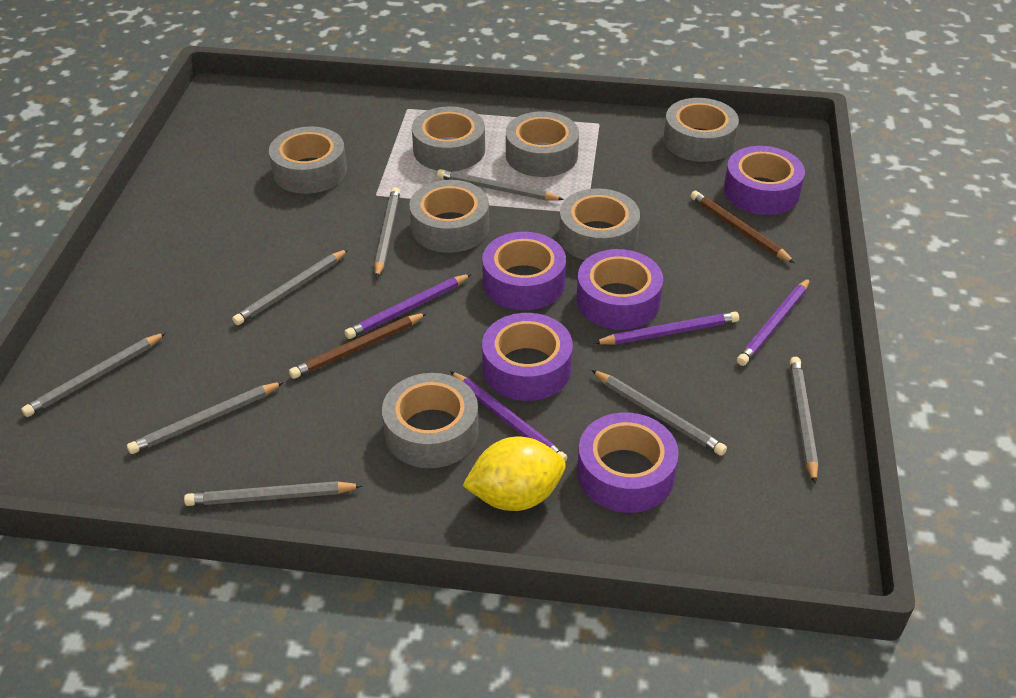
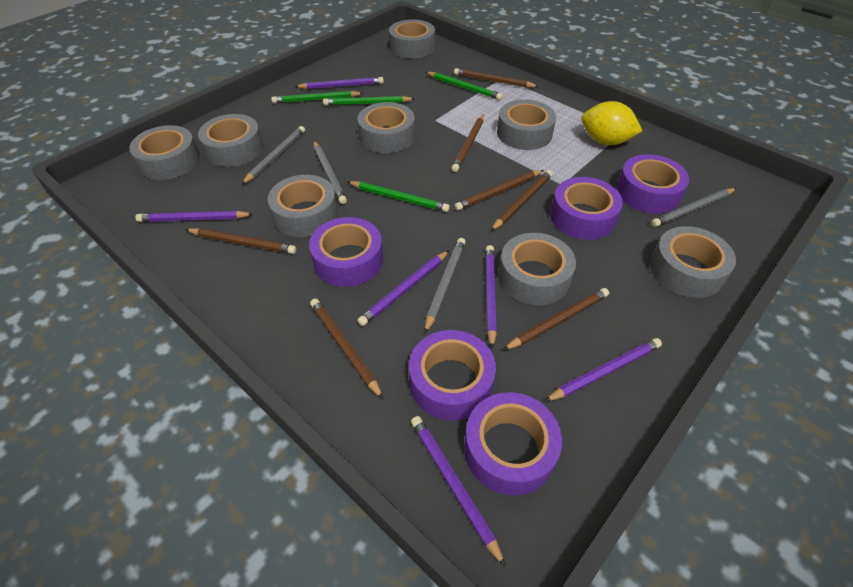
brown pencil: 2 -> 7
green pencil: 0 -> 4
grey pencil: 8 -> 4
grey tape: 7 -> 8
purple pencil: 4 -> 6

